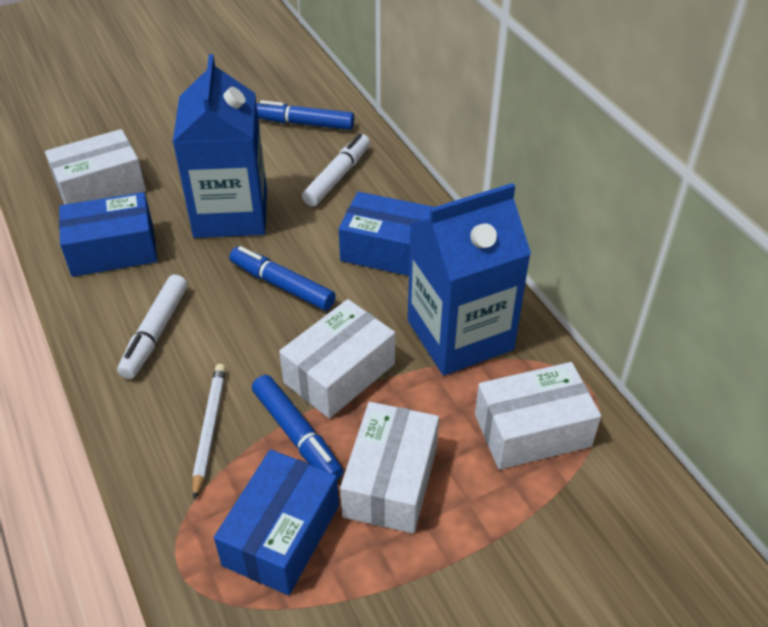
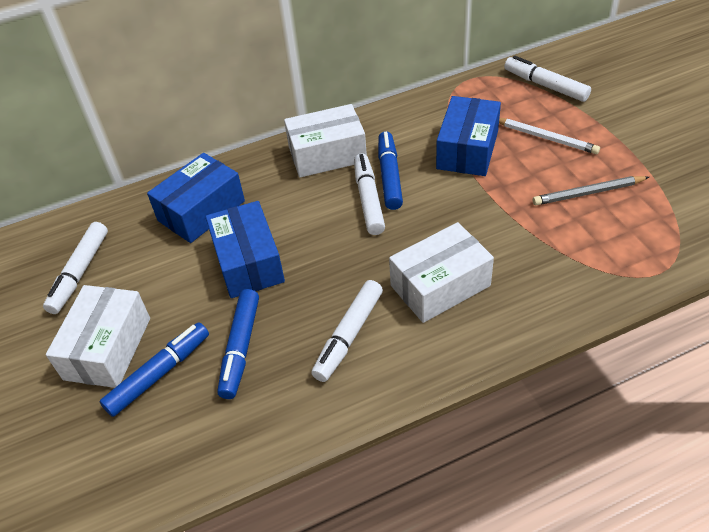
blue carton: 2 -> 0
grey pencil: 0 -> 1
white box: 4 -> 3
white marker: 2 -> 4

